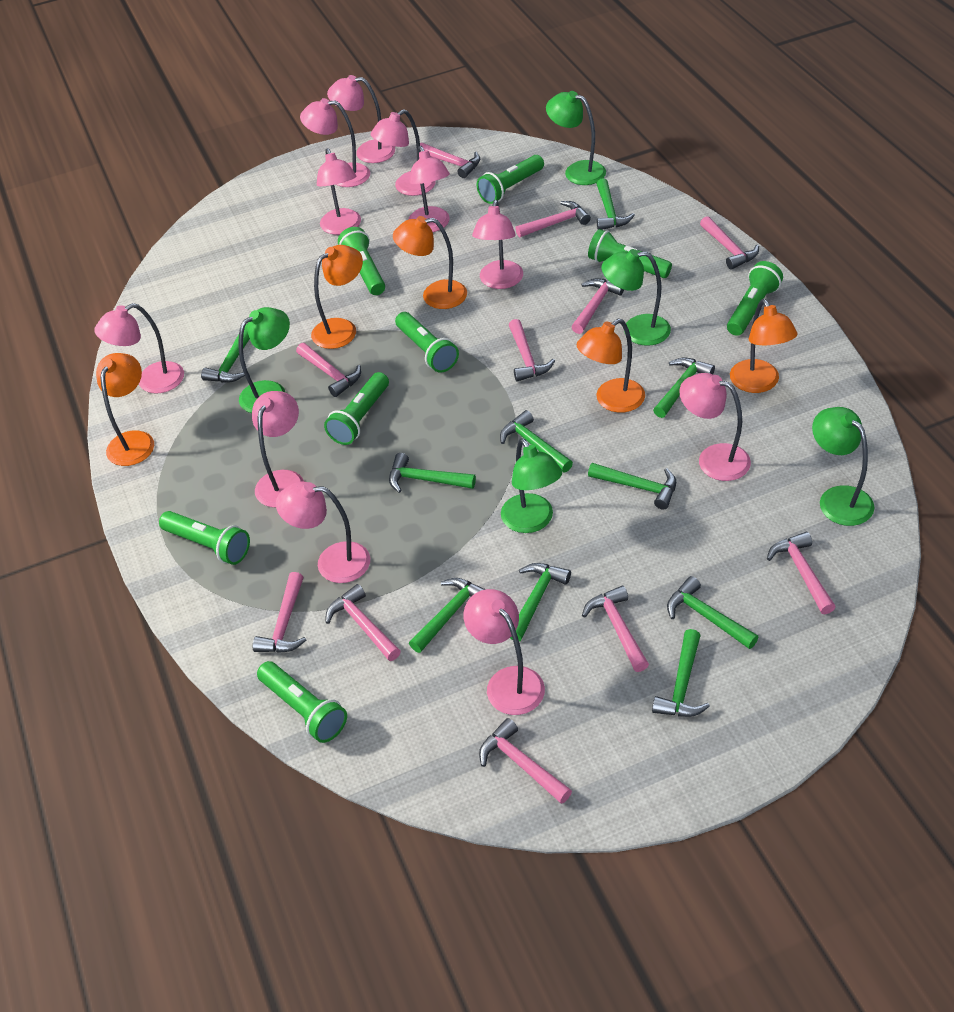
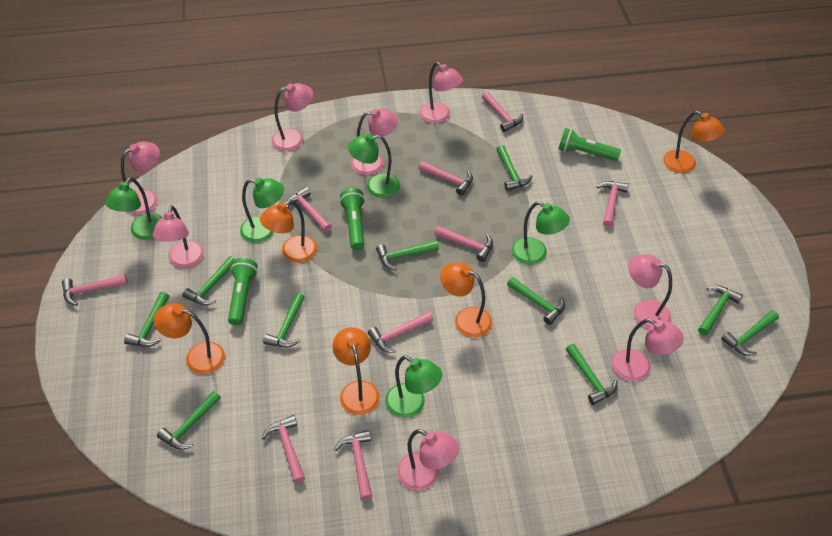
green flashlight: 8 -> 3
pink hammer: 11 -> 9
pink lamp: 11 -> 8

